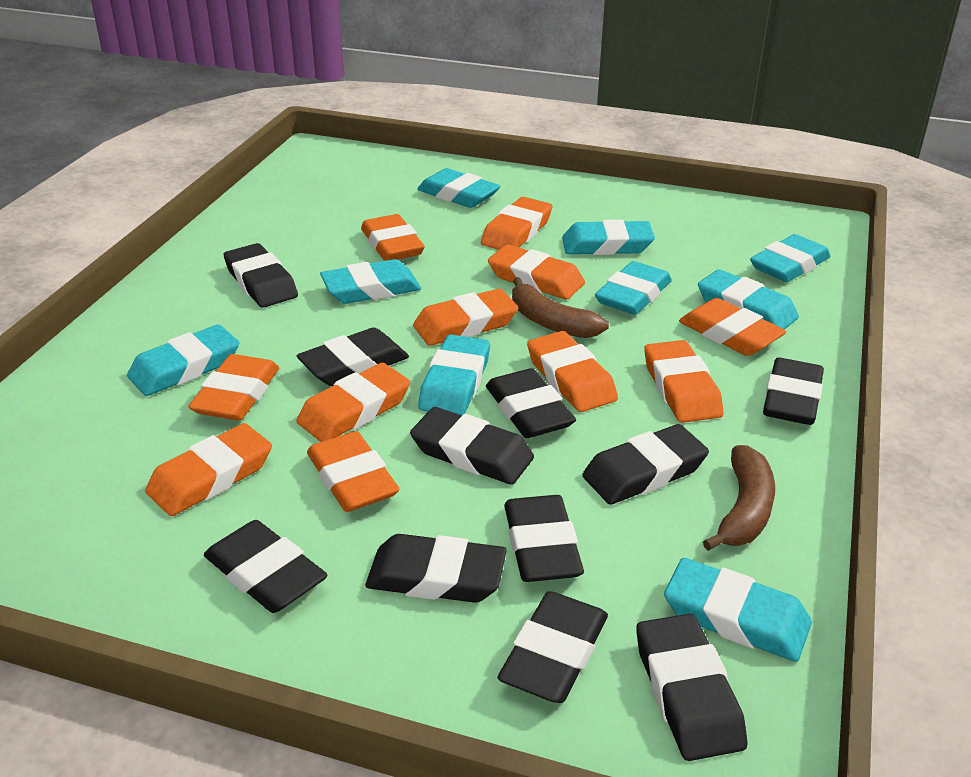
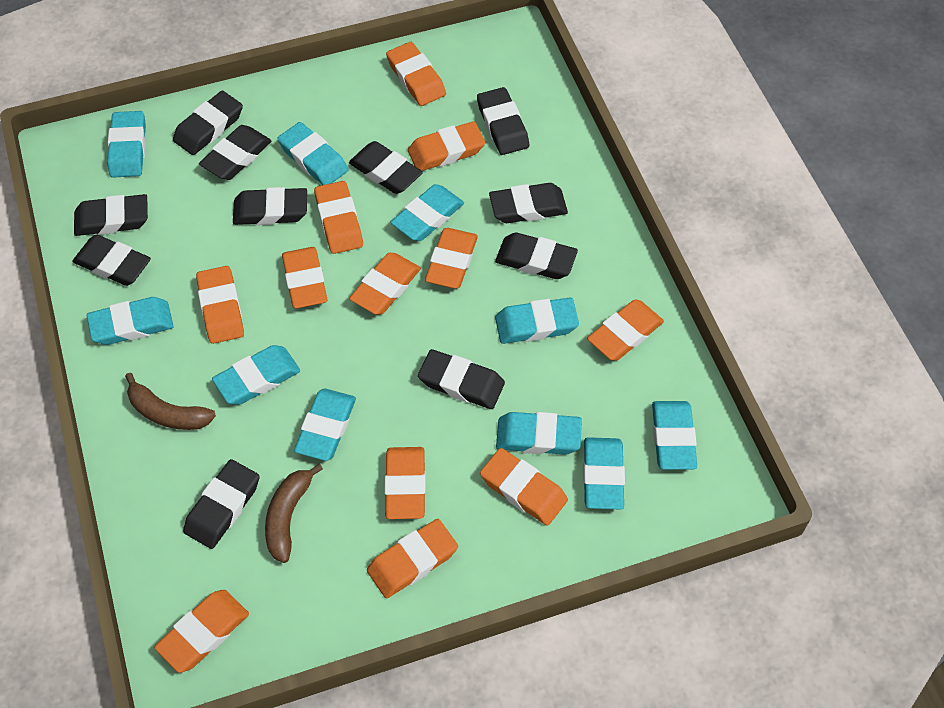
orange eraser: 11 -> 12
turquoise eraser: 9 -> 10

